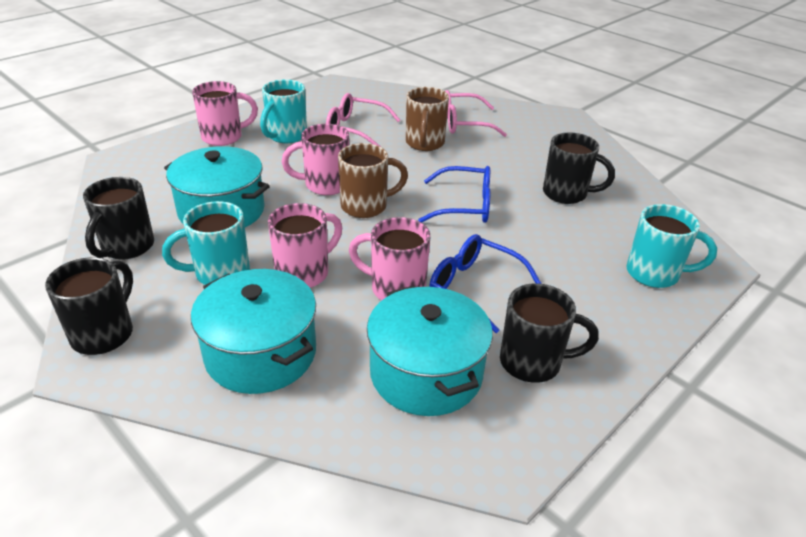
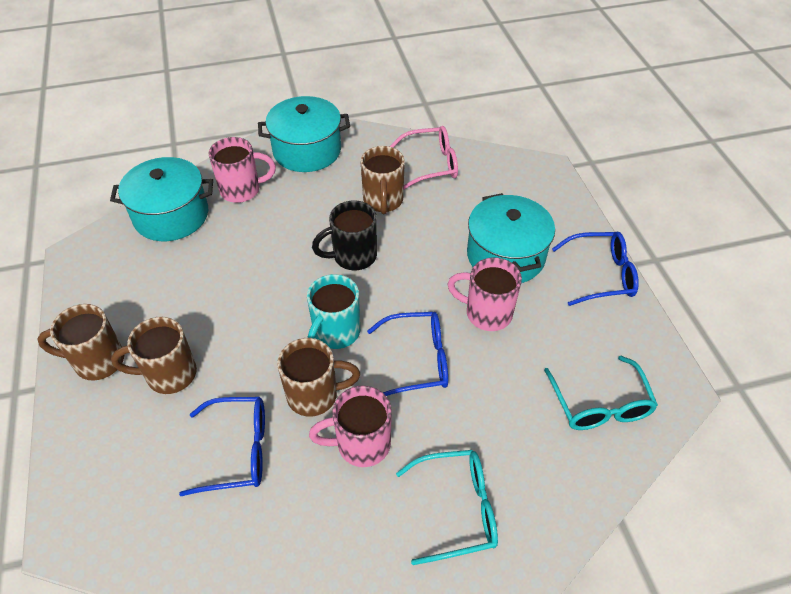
black mug: 4 -> 1
blue glasses: 2 -> 3
brown mug: 2 -> 4
pink glasses: 2 -> 1
pink mug: 4 -> 3
turquoise glasses: 0 -> 2
turquoise mug: 3 -> 1

